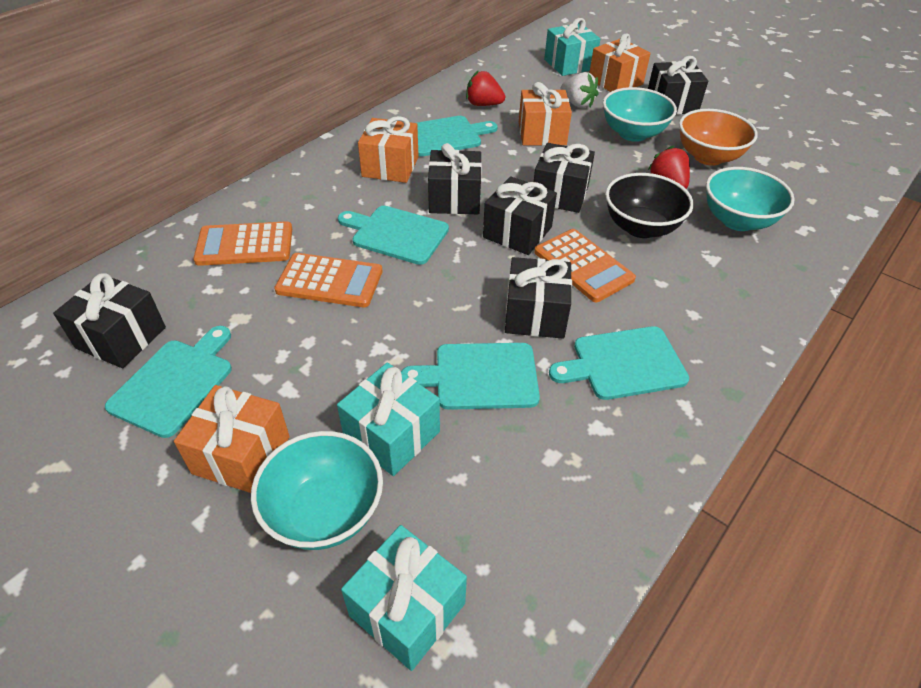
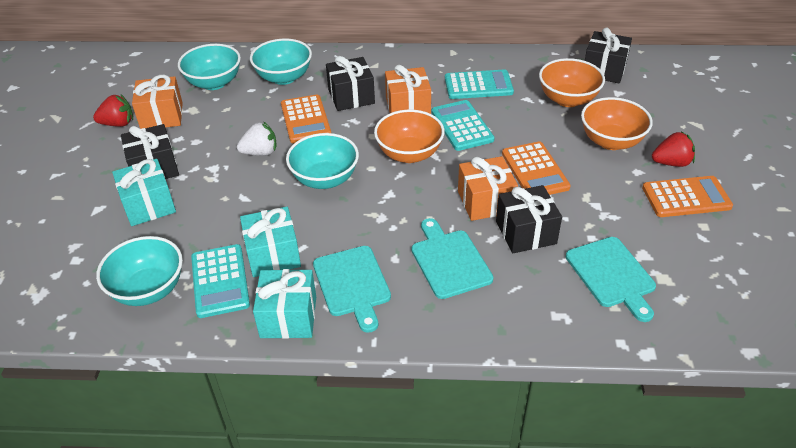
black bowl: 1 -> 0
black gift: 6 -> 4
orange bowl: 1 -> 3
orange gift: 4 -> 3
turquoise bowl: 3 -> 4
turquoise calculator: 0 -> 3
turquoise cutting board: 5 -> 3

